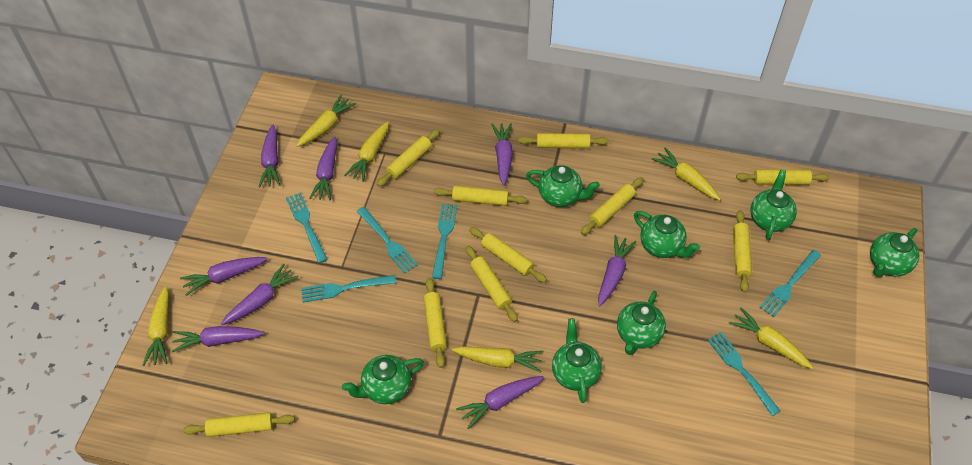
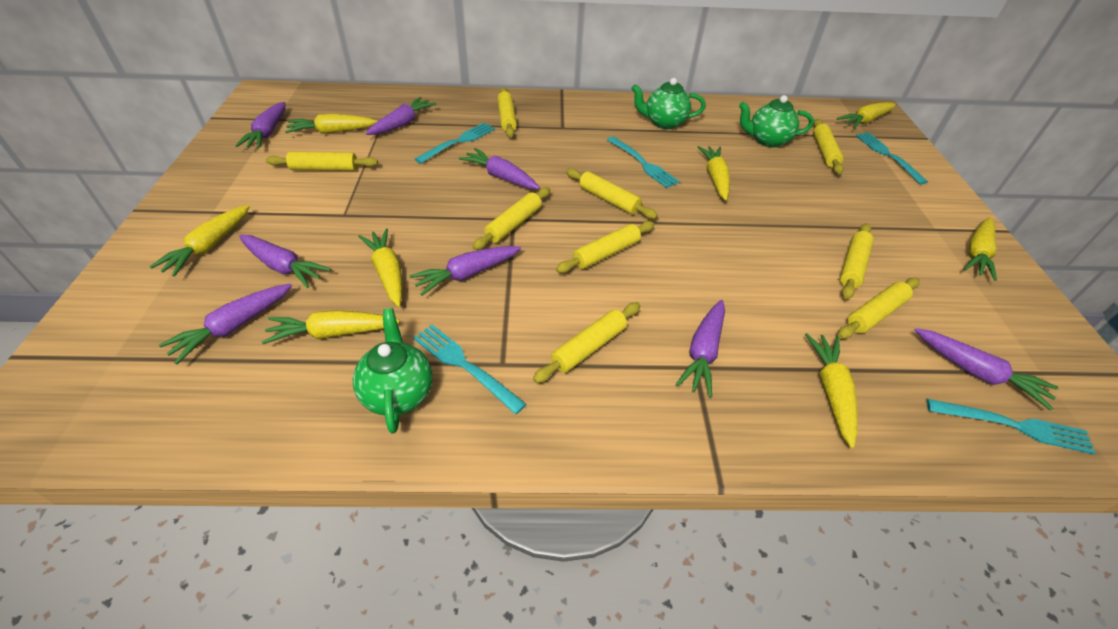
green teapot: 7 -> 3
turquoise fork: 6 -> 5
yellow carrot: 6 -> 8
yellow rolling pin: 10 -> 9

